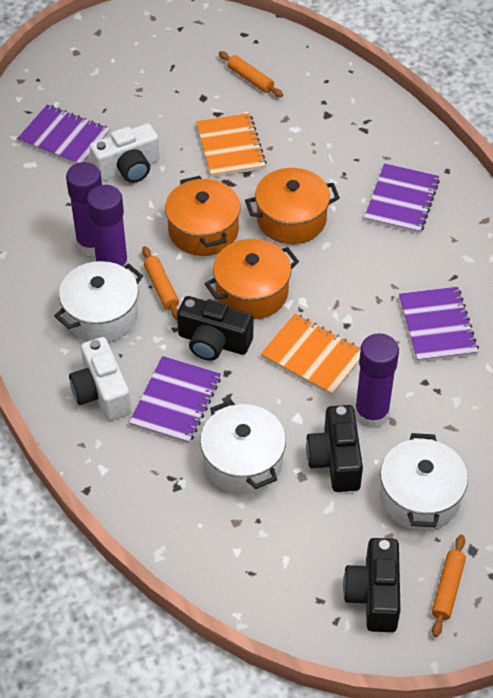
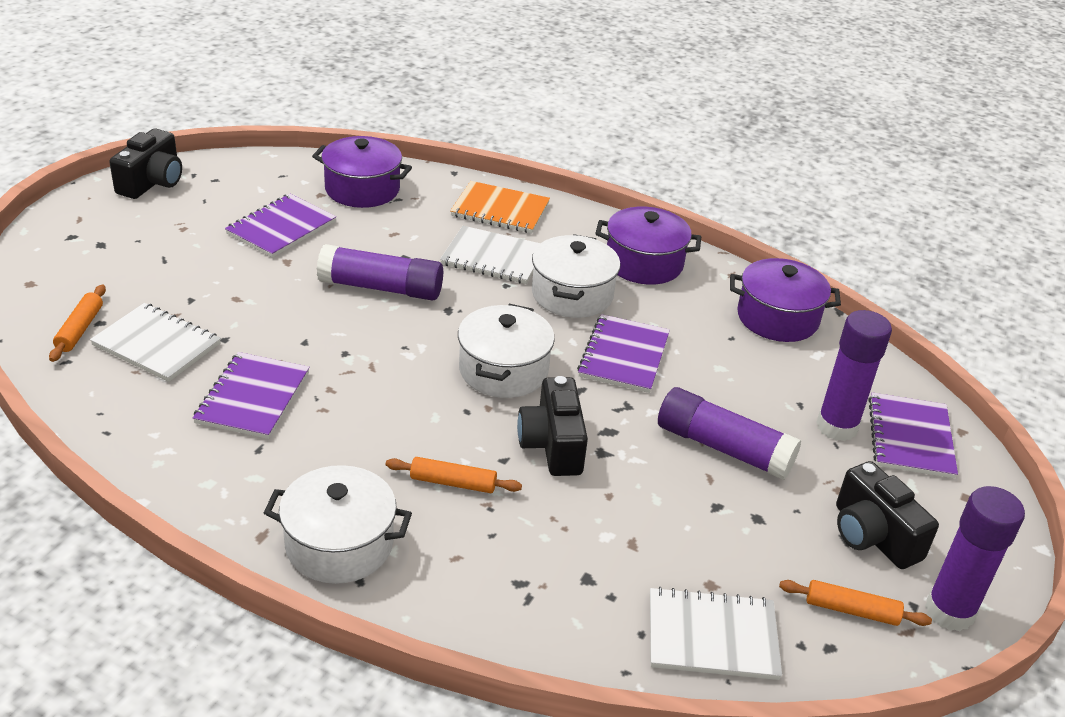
orange notebook: 2 -> 1
orange pot: 3 -> 0
purple glue stick: 3 -> 4
purple pot: 0 -> 3
white camera: 2 -> 0
white notebook: 0 -> 3

